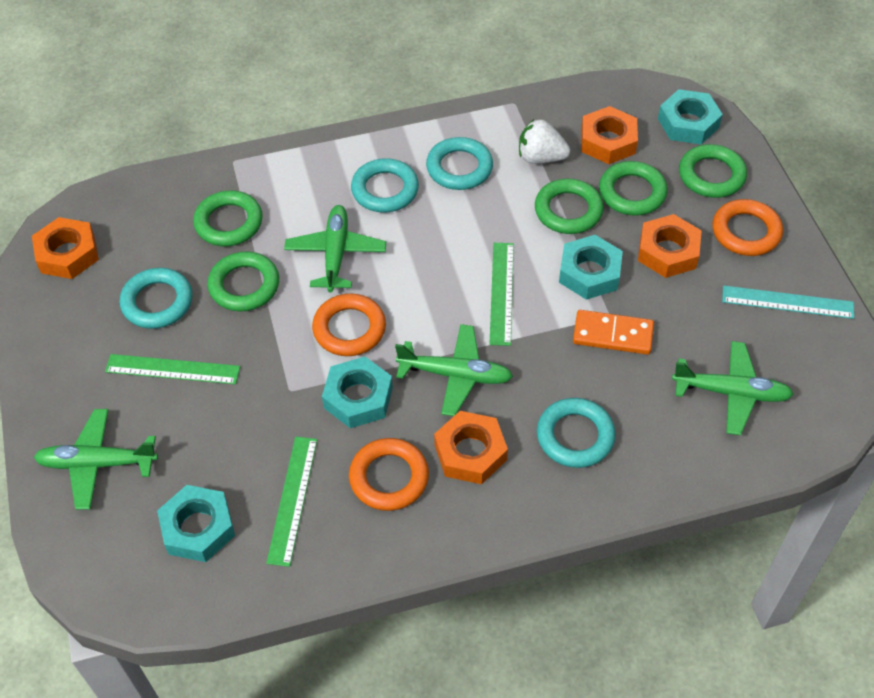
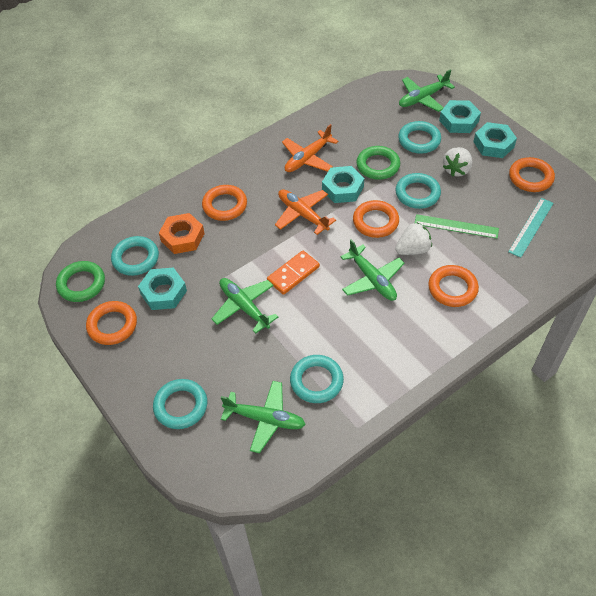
green ring: 5 -> 2
green ruler: 3 -> 1
orange nut: 4 -> 1
orange plane: 0 -> 2
orange ring: 3 -> 5
turquoise ring: 4 -> 5
white strawberry: 1 -> 2

